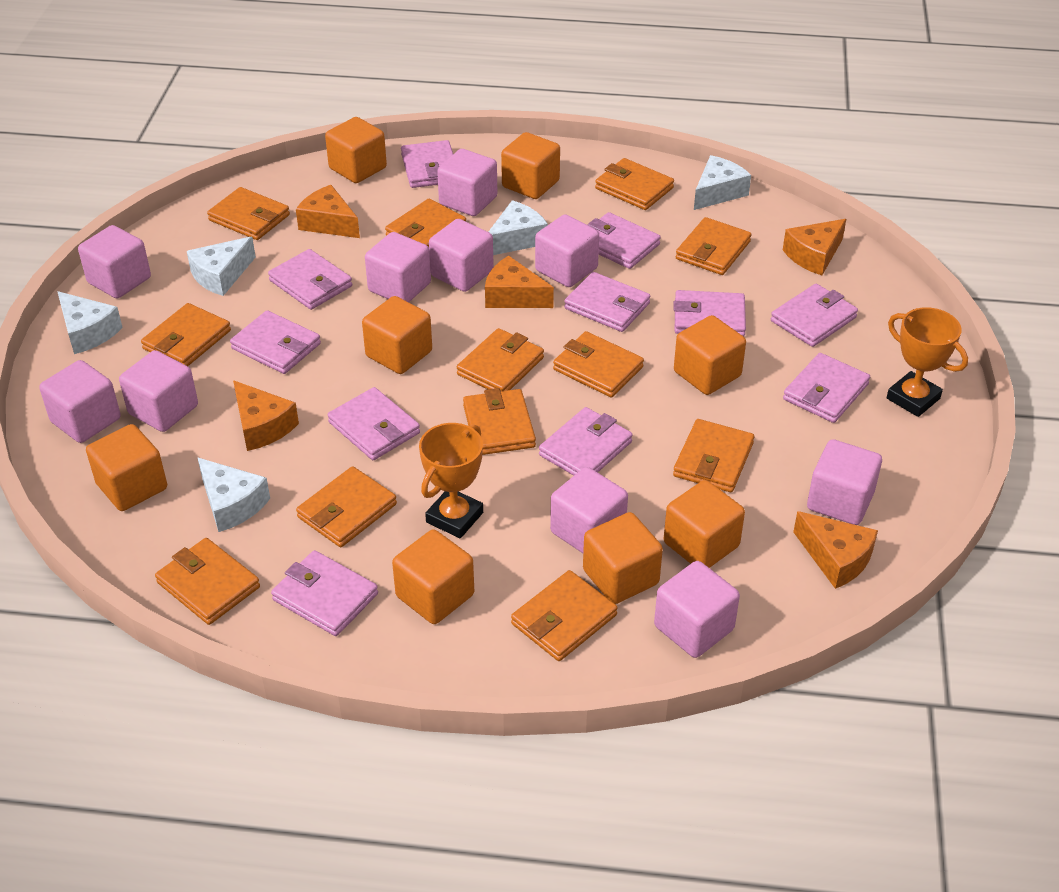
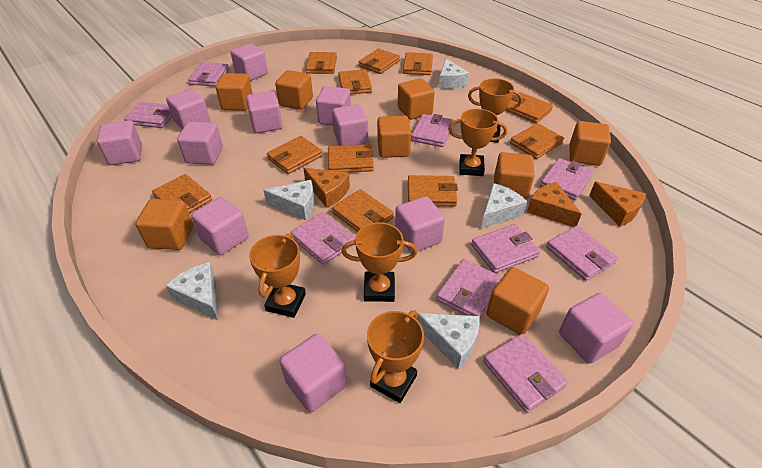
orange cheese: 5 -> 3
orange trophy: 2 -> 5
orange wallet: 12 -> 11
pink cube: 10 -> 11
pink wallet: 11 -> 9

